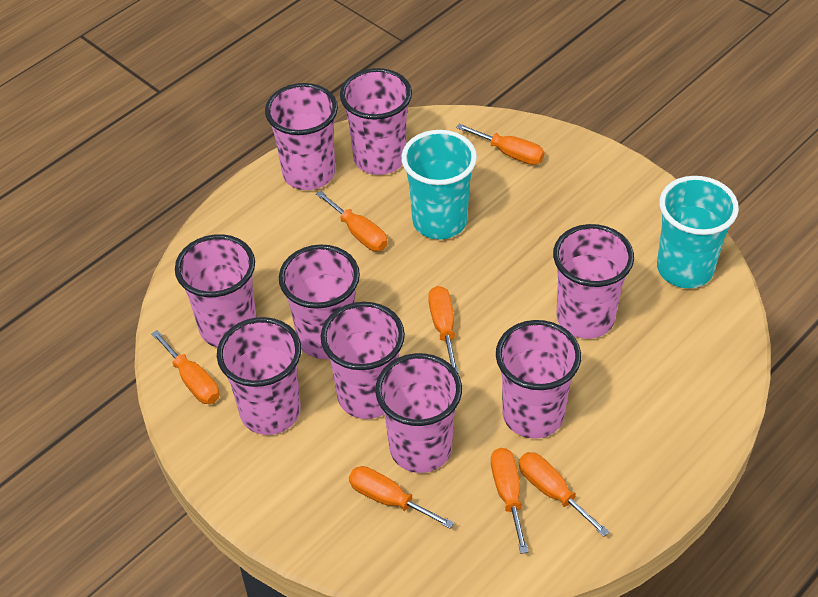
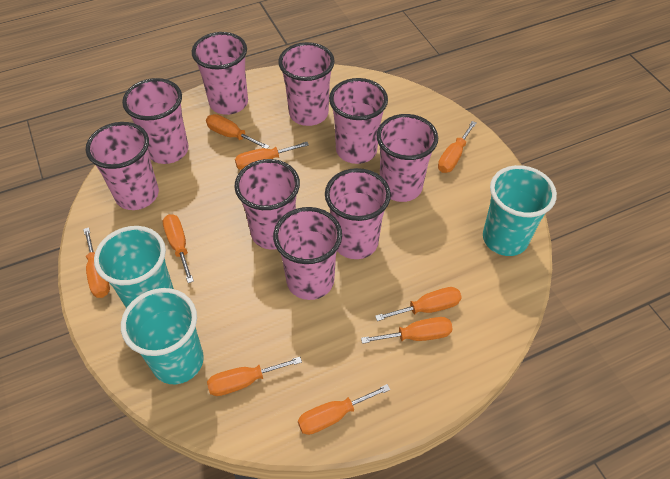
orange screwdriver: 7 -> 9
turquoise cup: 2 -> 3

